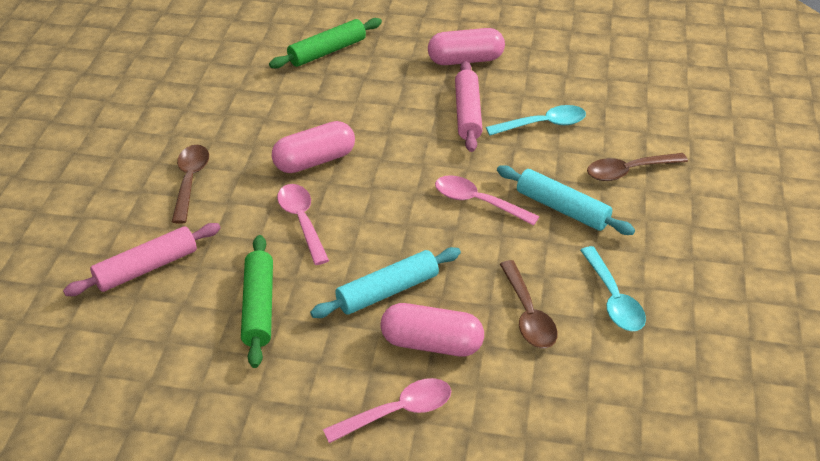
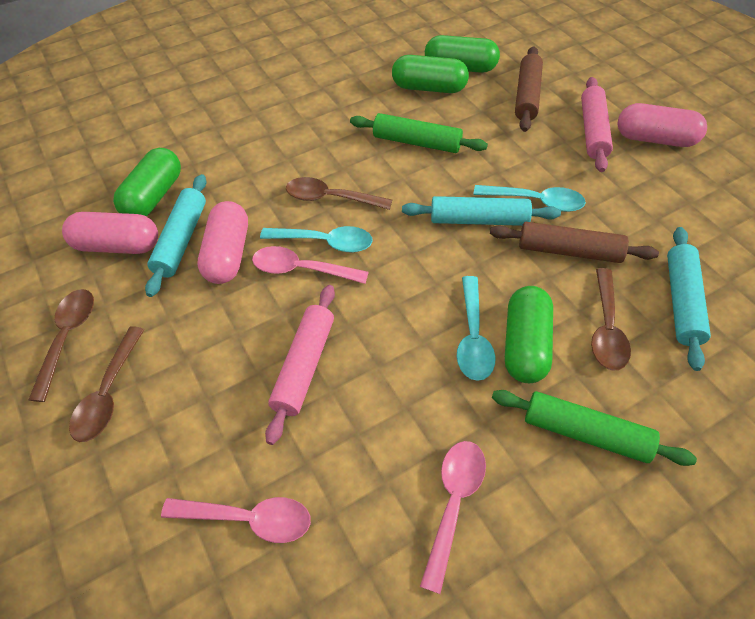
brown rolling pin: 0 -> 2
brown spoon: 3 -> 4
green capsule: 0 -> 4
turquoise rolling pin: 2 -> 3
turquoise spoon: 2 -> 3

